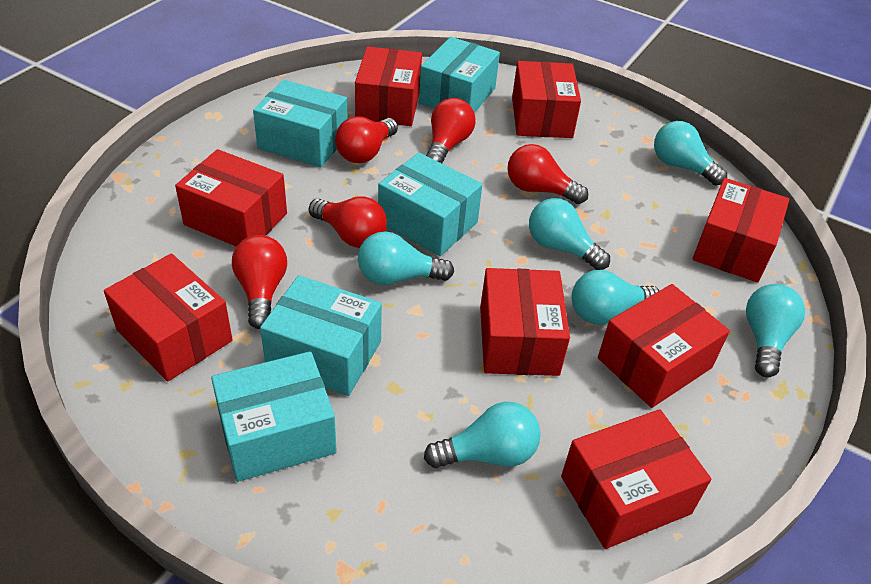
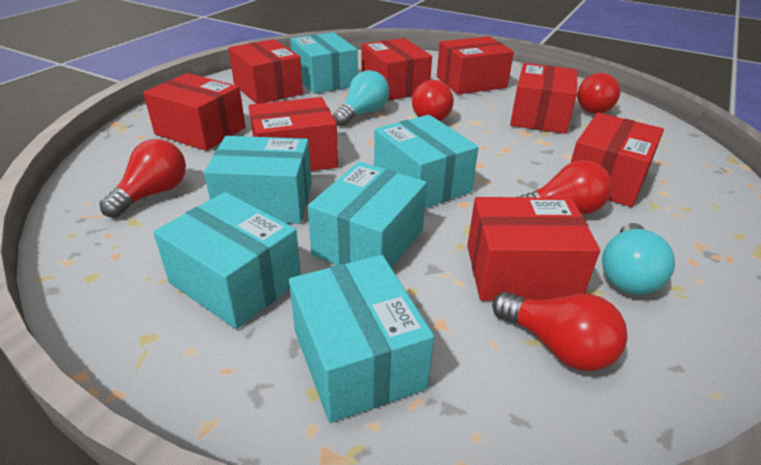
turquoise box: 5 -> 6
turquoise light bulb: 6 -> 2

